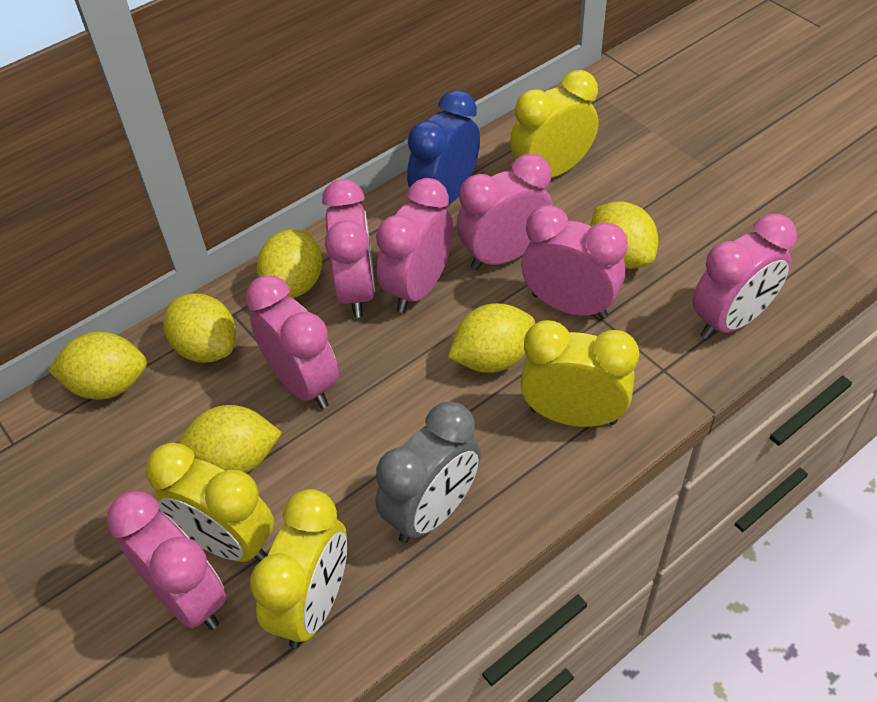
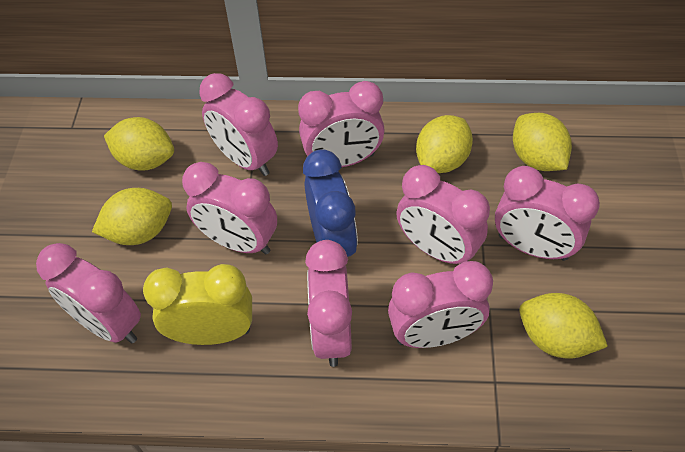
grey clock: 1 -> 0
pink clock: 7 -> 8
yellow clock: 4 -> 1
yellow lemon: 6 -> 5

